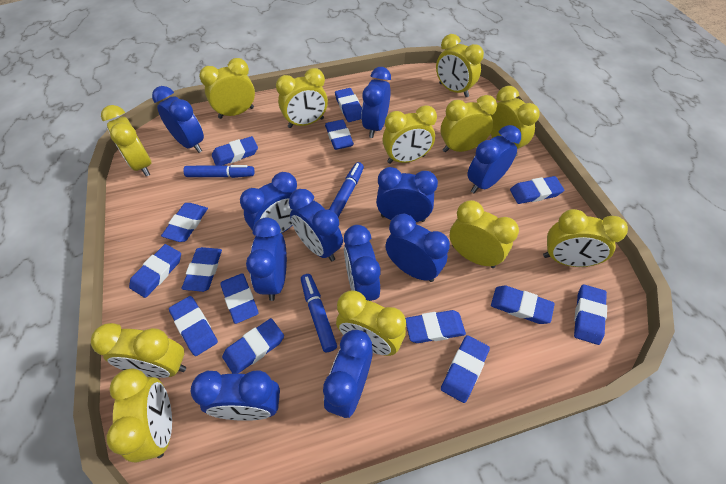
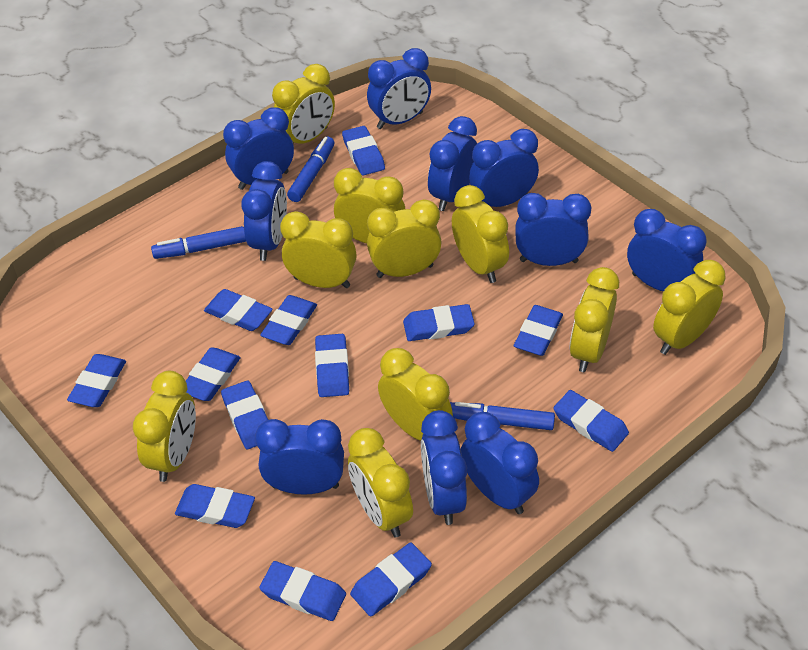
blue clock: 11 -> 10
blue eraser: 14 -> 13
yellow clock: 12 -> 10

